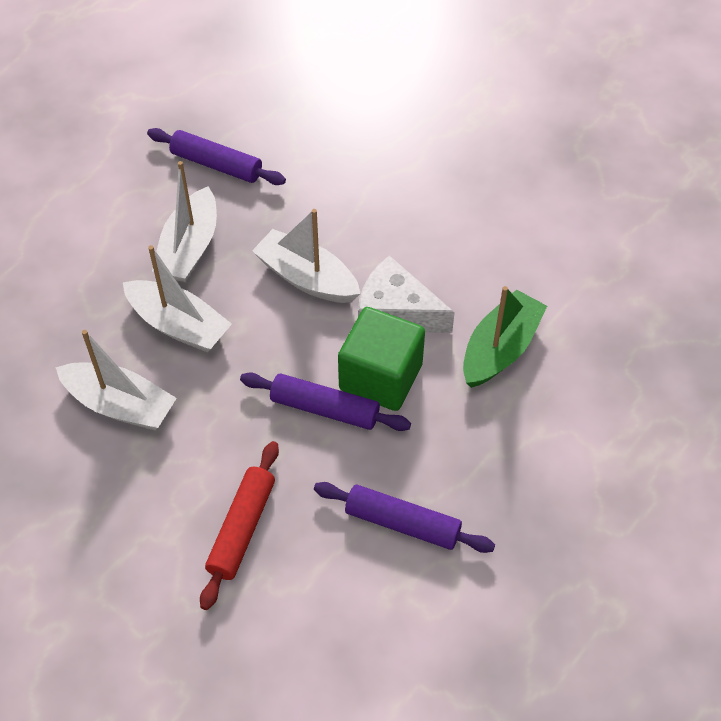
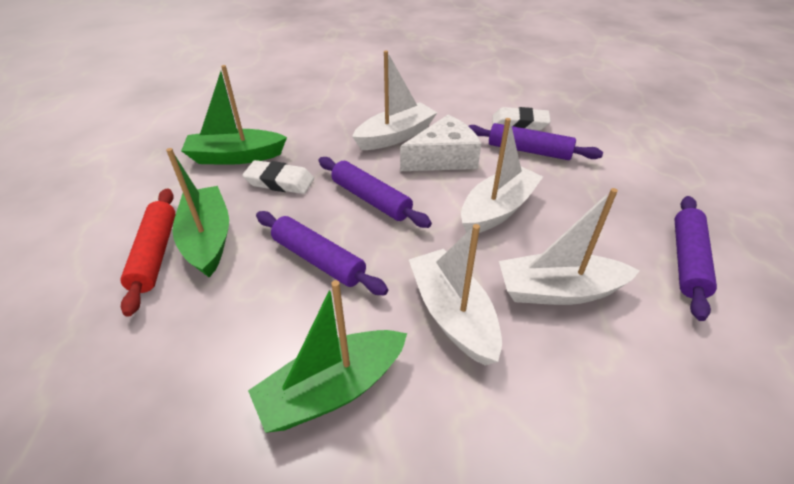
green boat: 1 -> 3
green cube: 1 -> 0
purple rolling pin: 3 -> 4
white eraser: 0 -> 2

